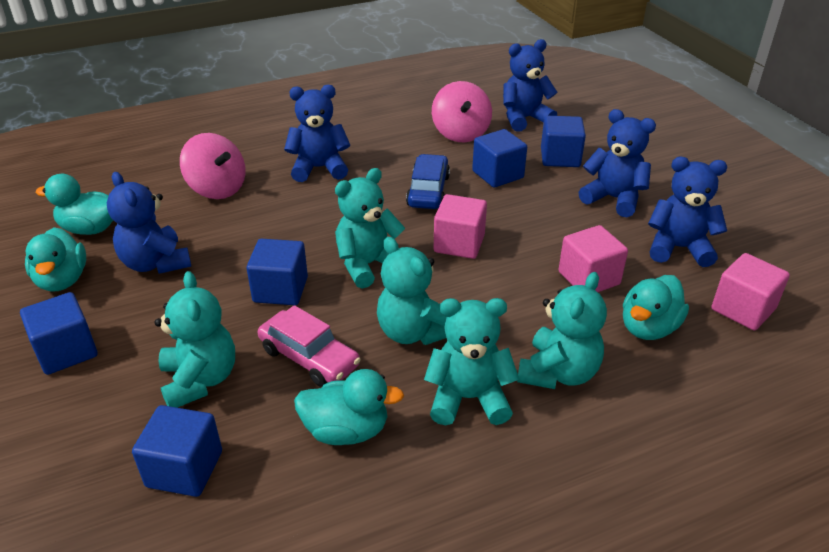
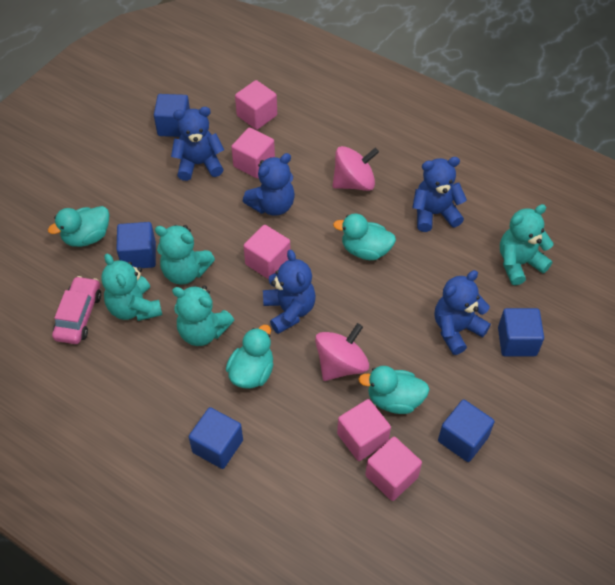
blue car: 1 -> 0
pink cube: 3 -> 5
turquoise teddy bear: 5 -> 4

